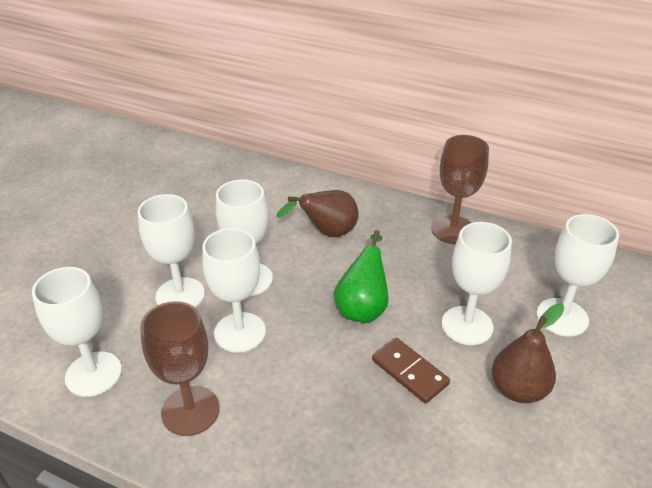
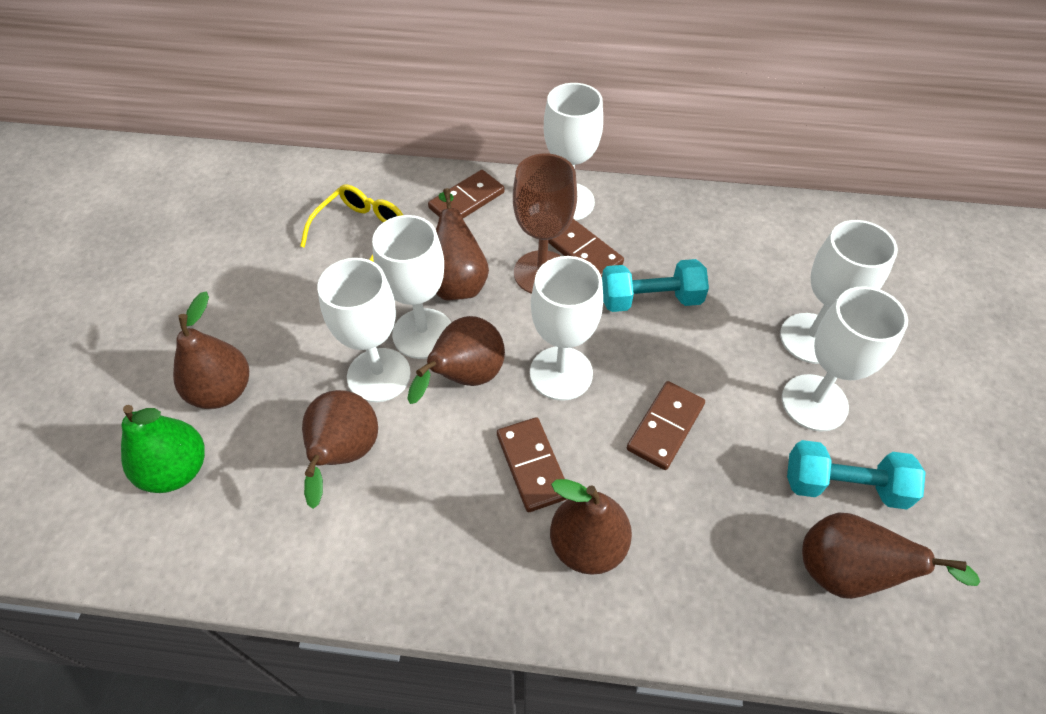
brown domino: 1 -> 4
brown goblet: 2 -> 1
brown pear: 2 -> 6
turquoise dumbbell: 0 -> 2
yellow glasses: 0 -> 1

